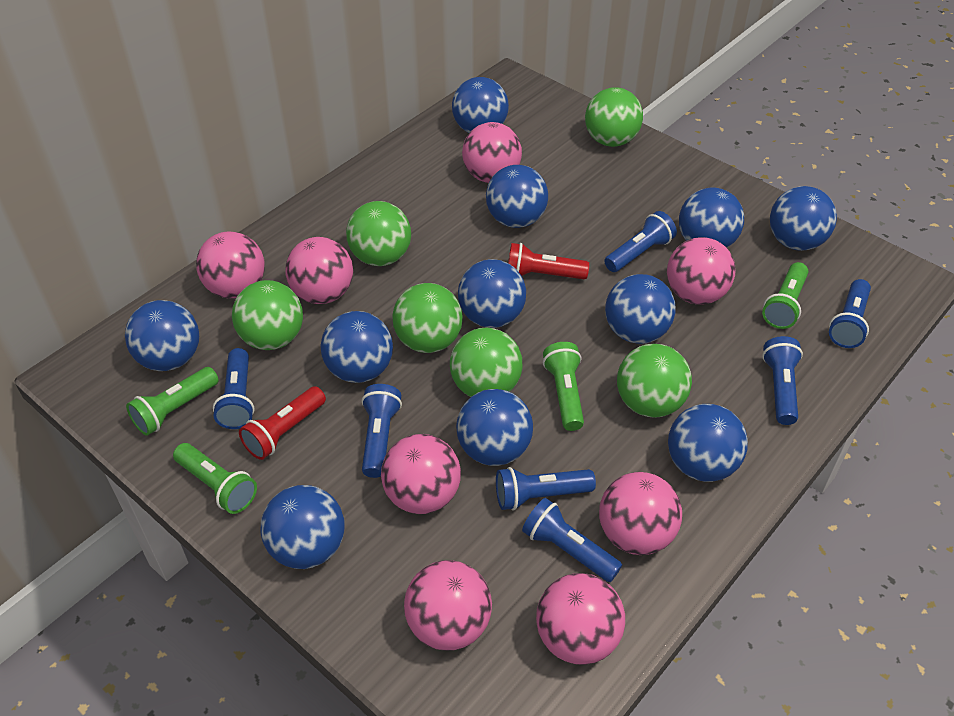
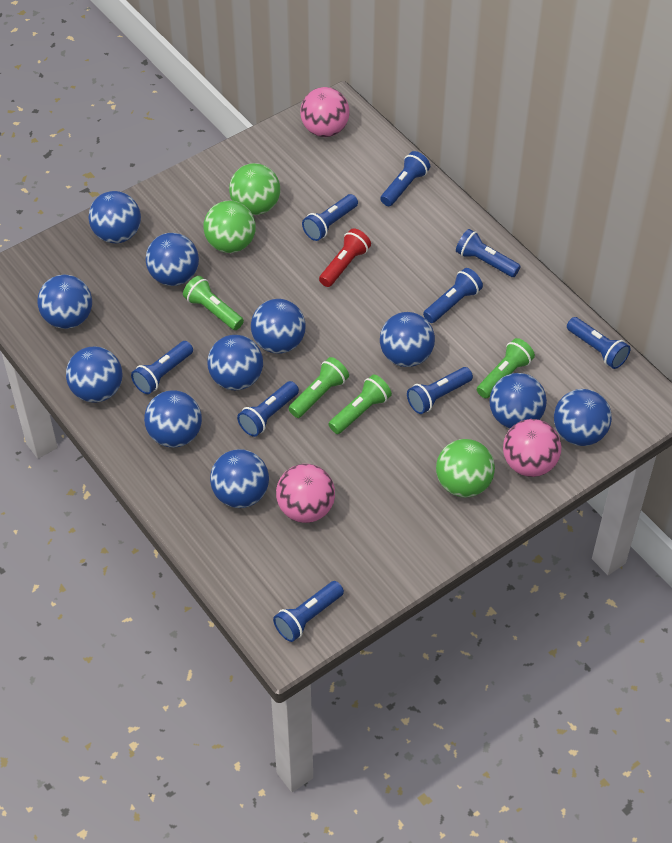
blue flashlight: 7 -> 9
green ball: 6 -> 3
pink ball: 8 -> 3
red flashlight: 2 -> 1

